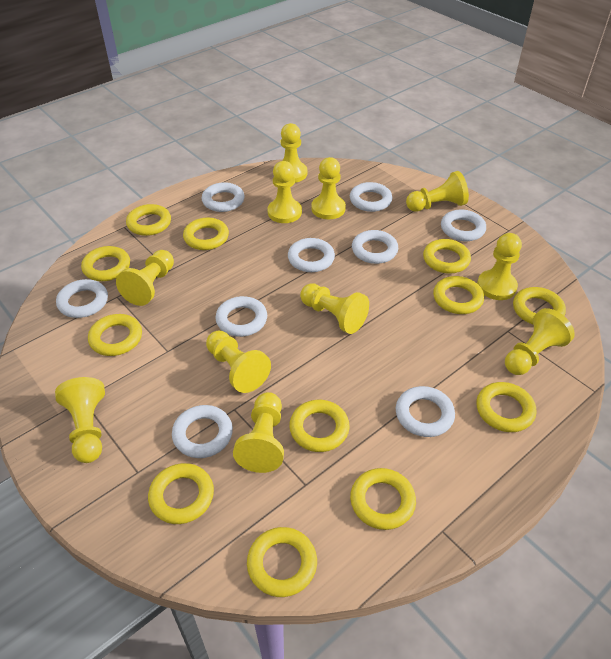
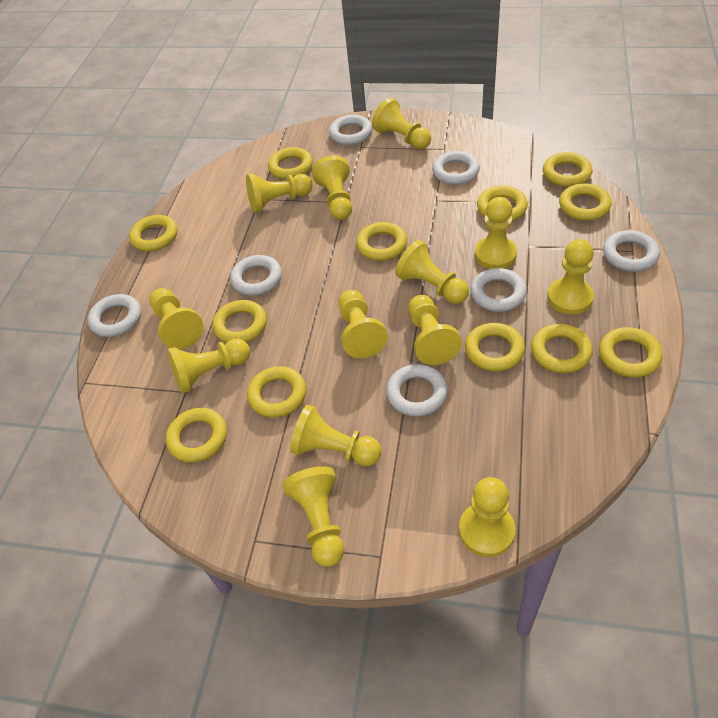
white ring: 9 -> 7
yellow pawn: 11 -> 13

